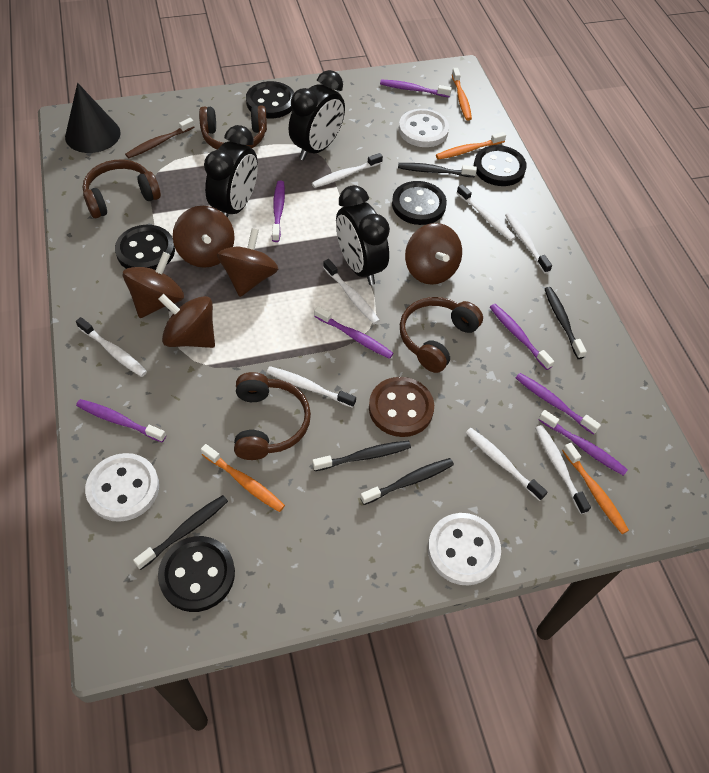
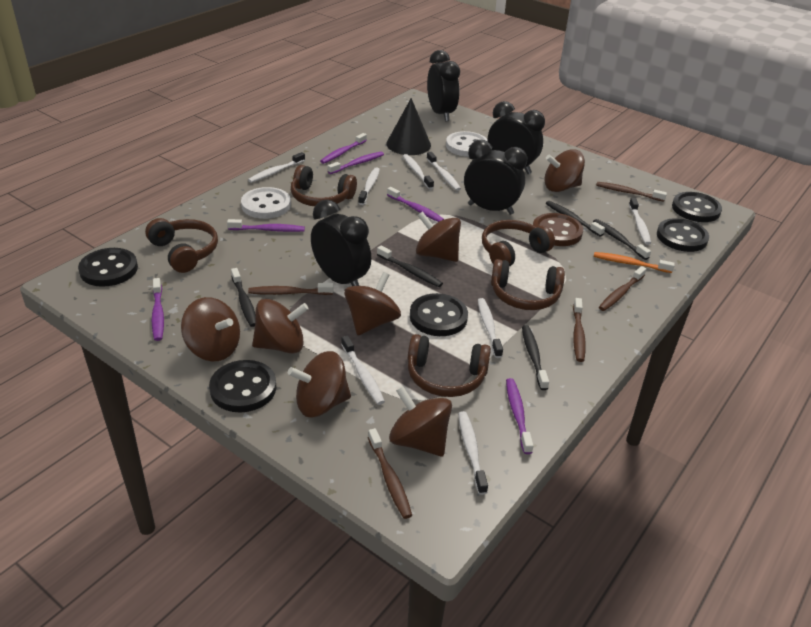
black clock: 3 -> 4
brown headphones: 4 -> 5
brown spinning top: 5 -> 7
brown toothbrush: 1 -> 5
orange toothbrush: 4 -> 1
purple toothbrush: 7 -> 6
white button: 3 -> 2

